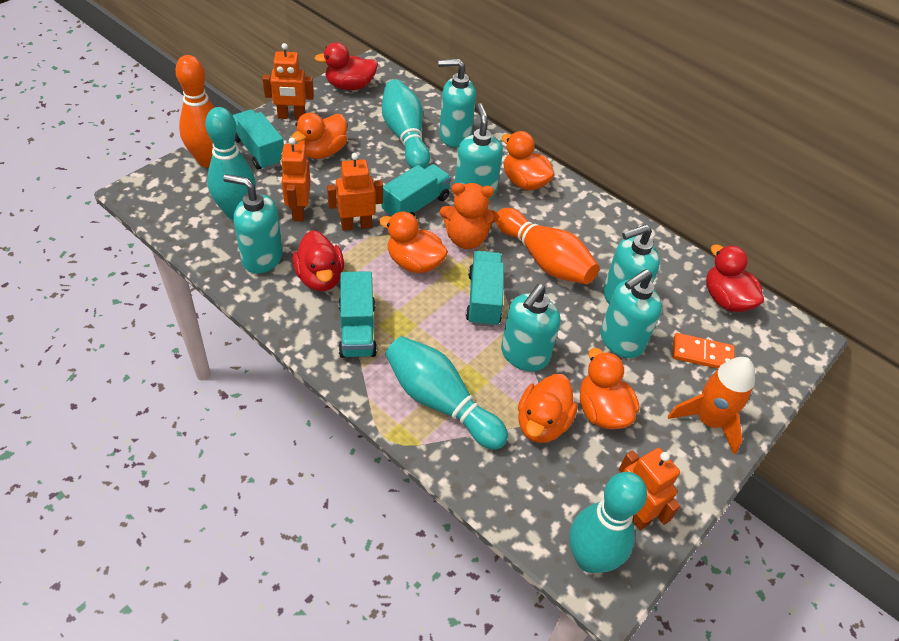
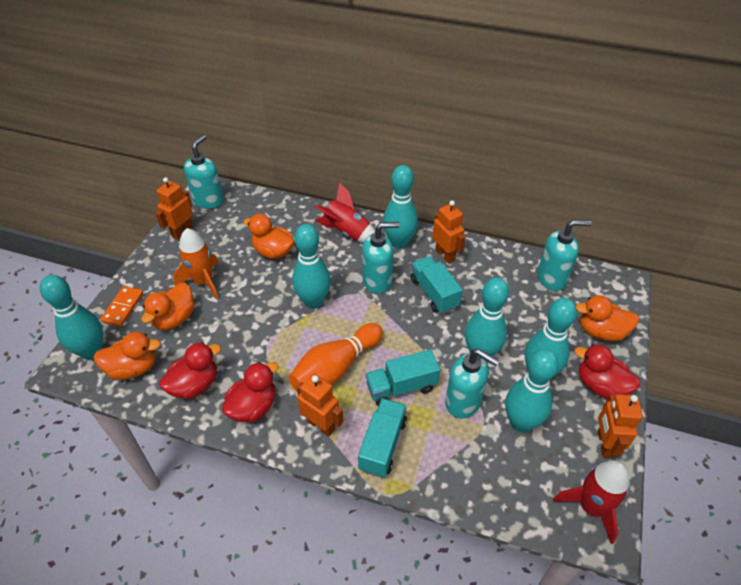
orange bowling pin: 2 -> 1
orange duck: 5 -> 4
orange teddy bear: 1 -> 0
red rocket: 0 -> 2
turquoise bowling pin: 4 -> 6
turquoise soap dispenser: 6 -> 4
turquoise truck: 4 -> 3

